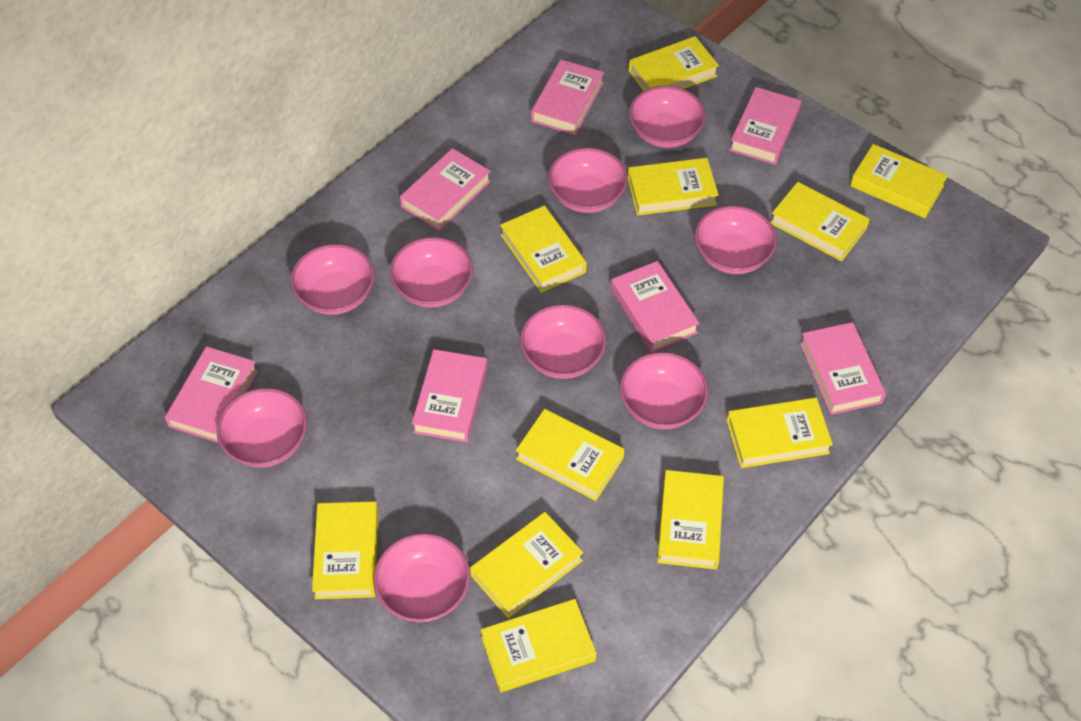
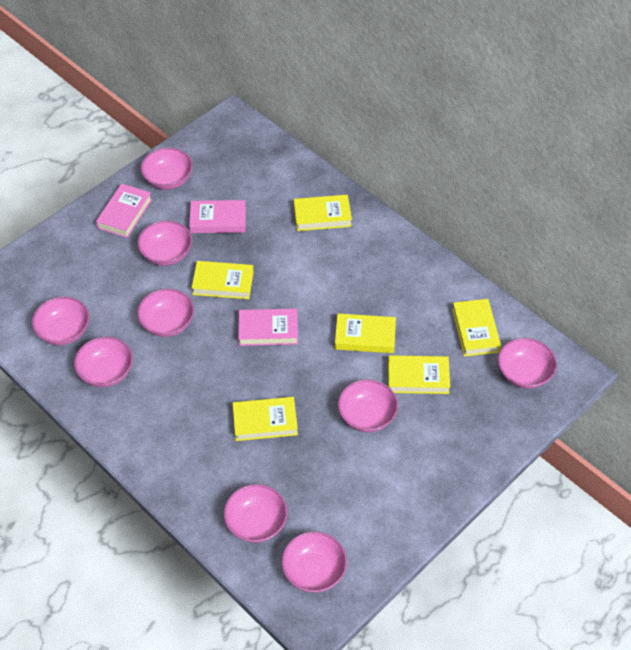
pink book: 7 -> 3
yellow book: 11 -> 6

